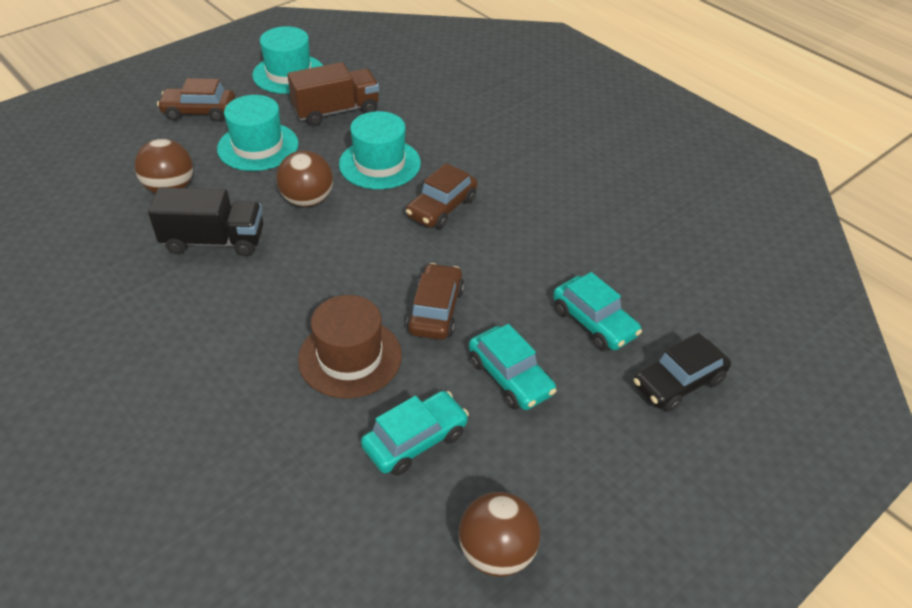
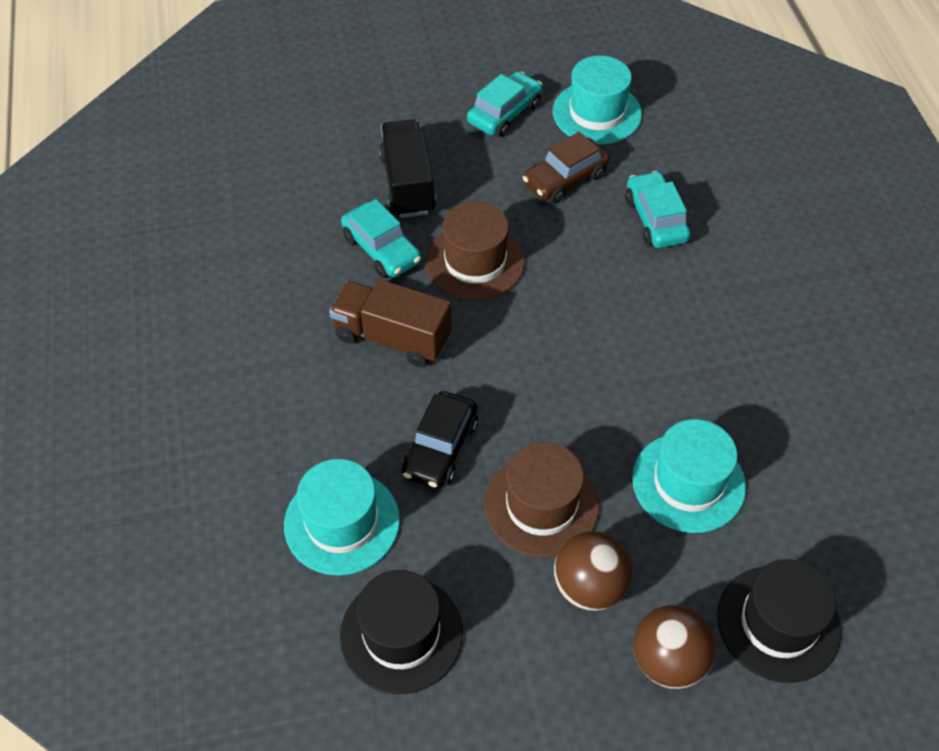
black hat: 0 -> 2
brown ball: 3 -> 2
brown car: 3 -> 1
brown hat: 1 -> 2

